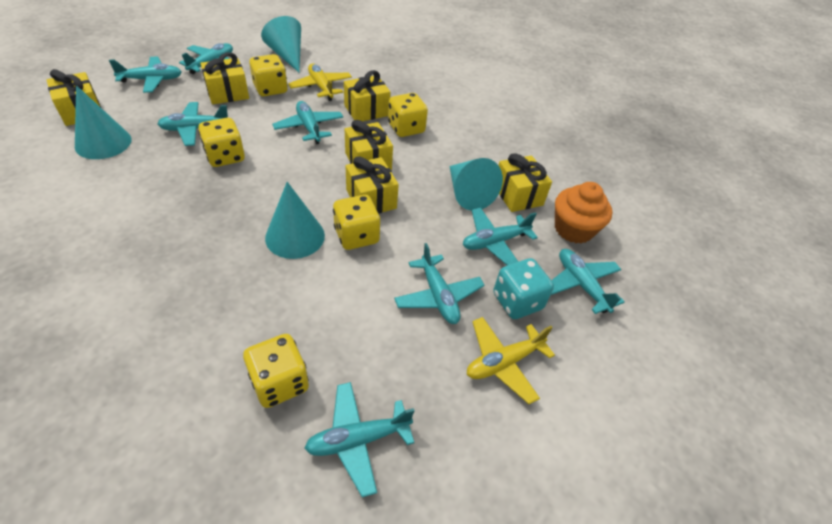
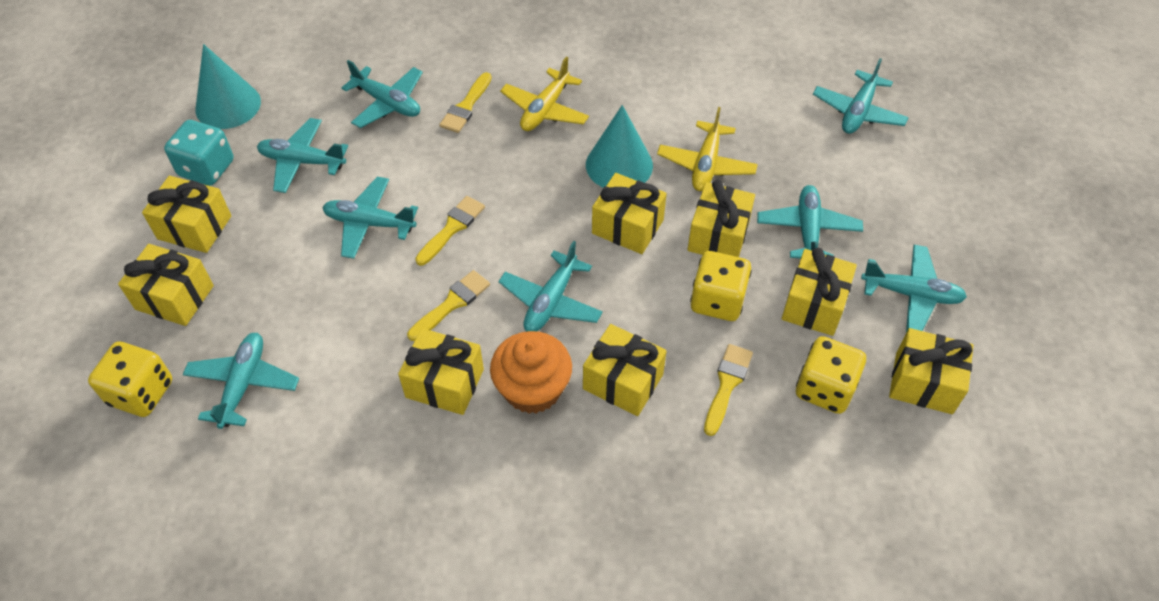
turquoise cone: 4 -> 2
yellow brush: 0 -> 4
yellow dice: 5 -> 3
yellow gift: 6 -> 8

